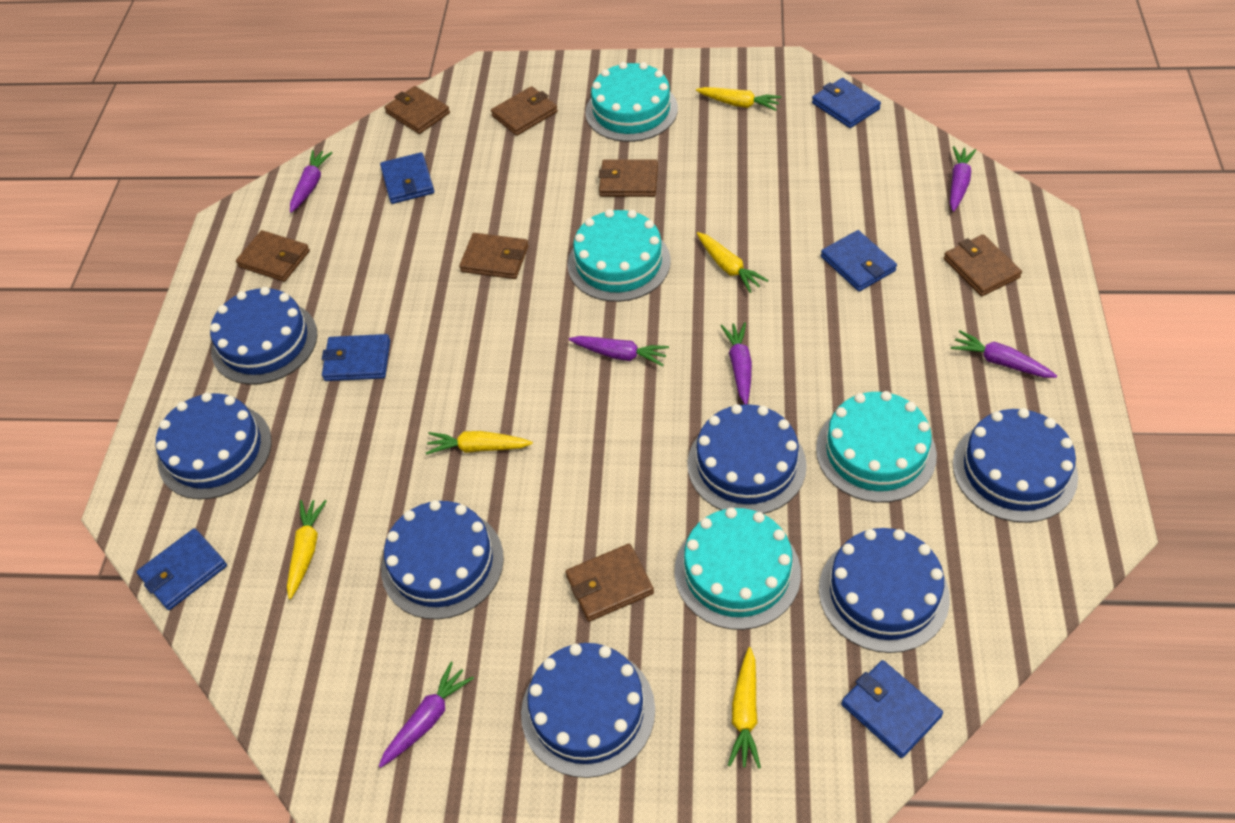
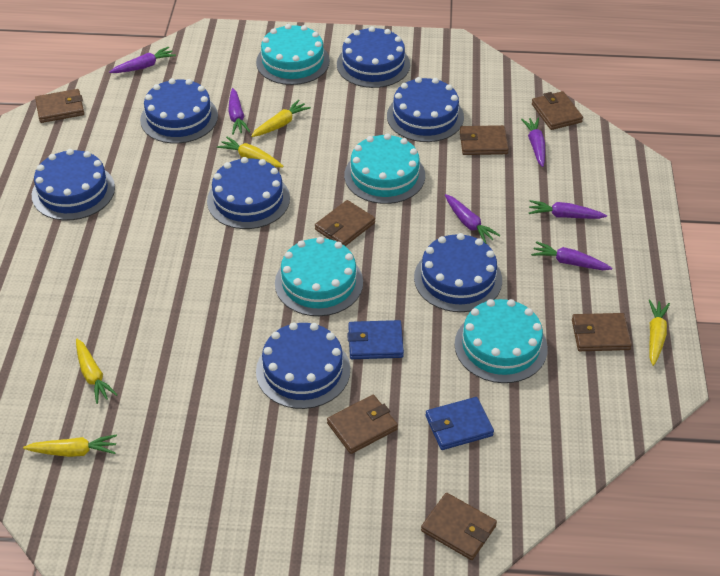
blue wallet: 6 -> 2

